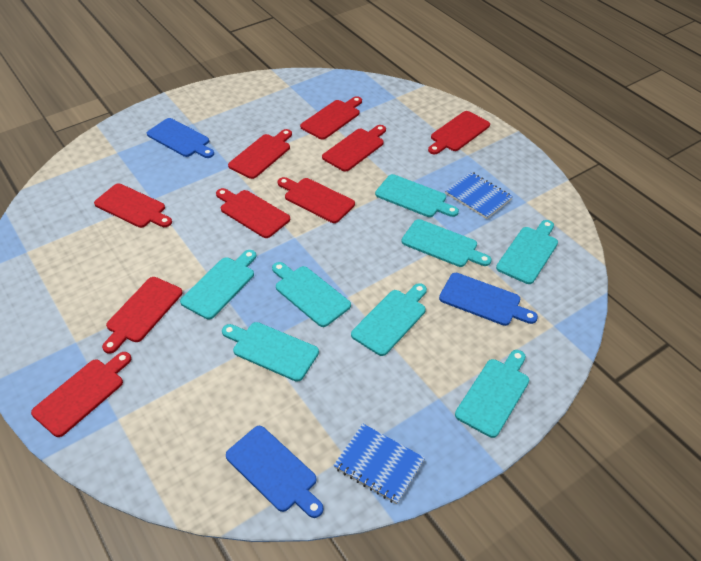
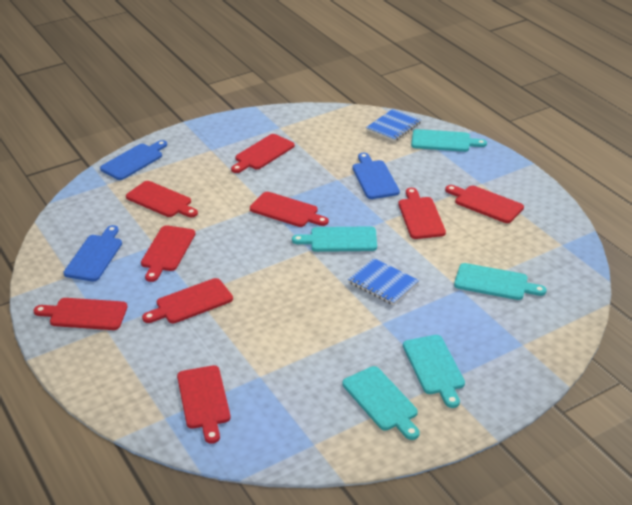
turquoise cutting board: 8 -> 5

